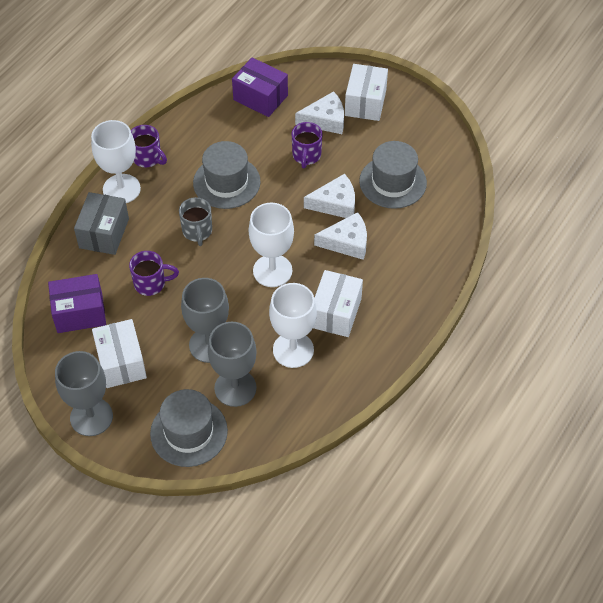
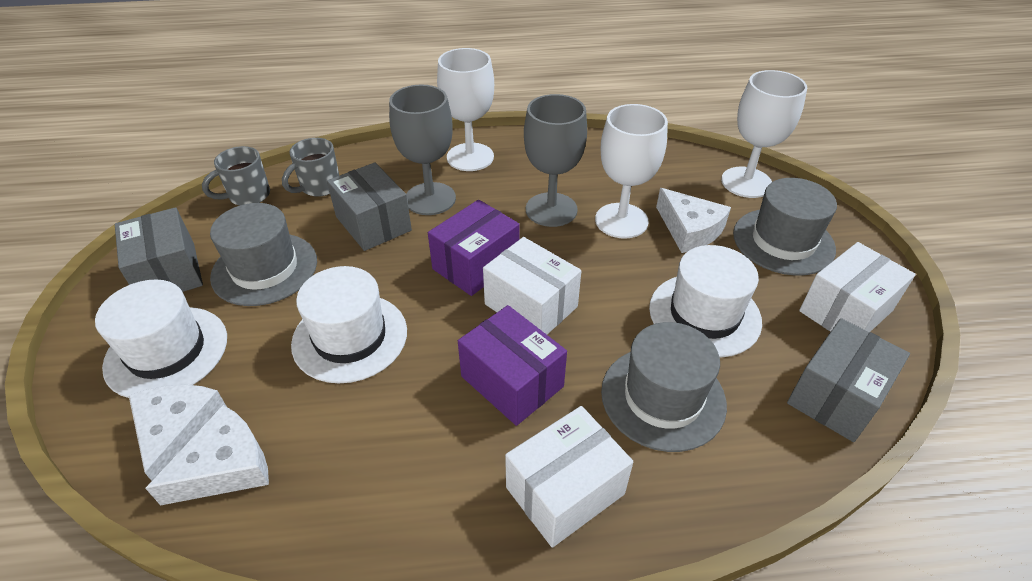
grey box: 1 -> 3
grey goblet: 3 -> 2
grey mug: 1 -> 2
purple mug: 3 -> 0
white hat: 0 -> 3

